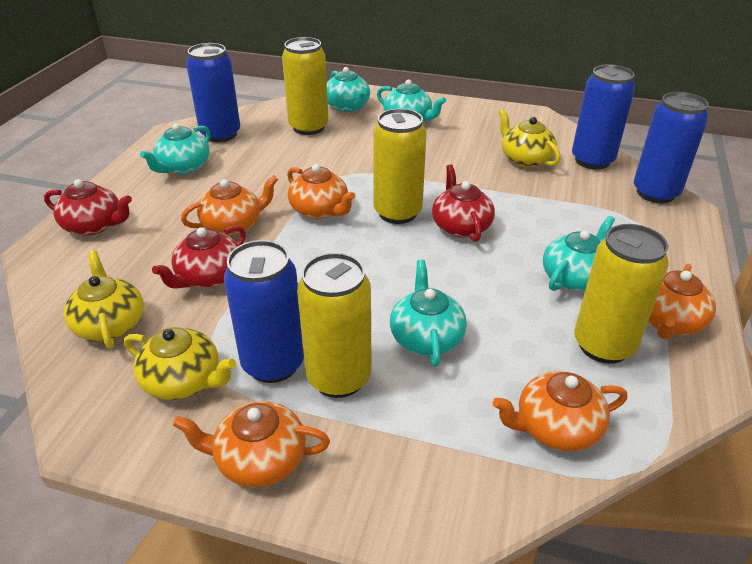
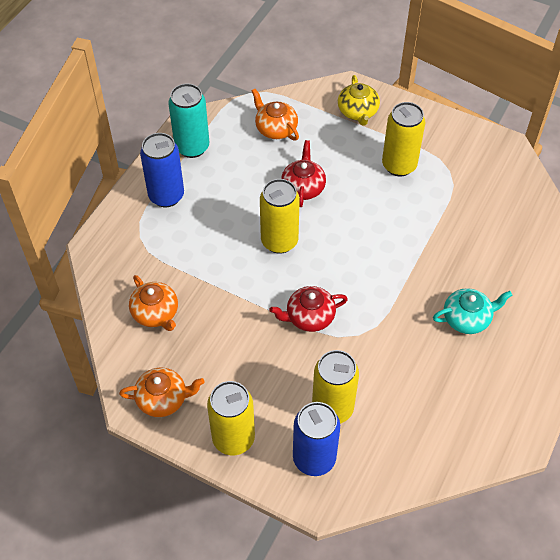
blue can: 4 -> 2
orange teapot: 5 -> 3
red teapot: 3 -> 2
turquoise can: 0 -> 1
turquoise teapot: 5 -> 1
yellow teapot: 3 -> 1

